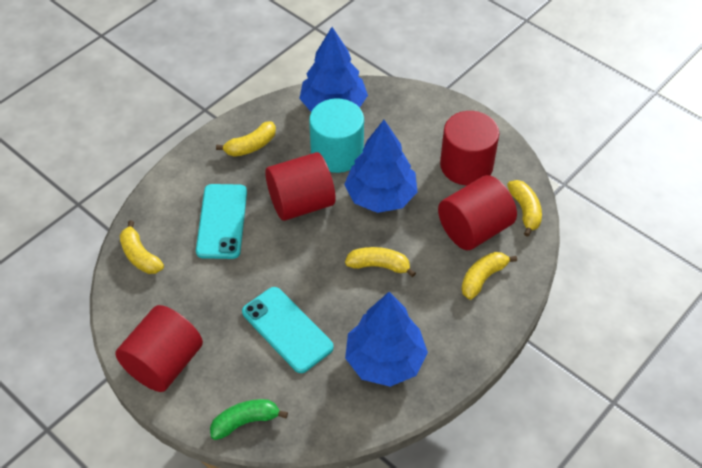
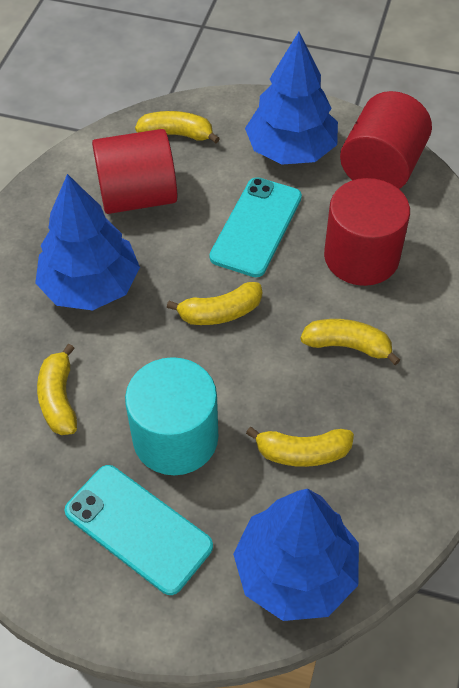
green banana: 1 -> 0
red cylinder: 4 -> 3

